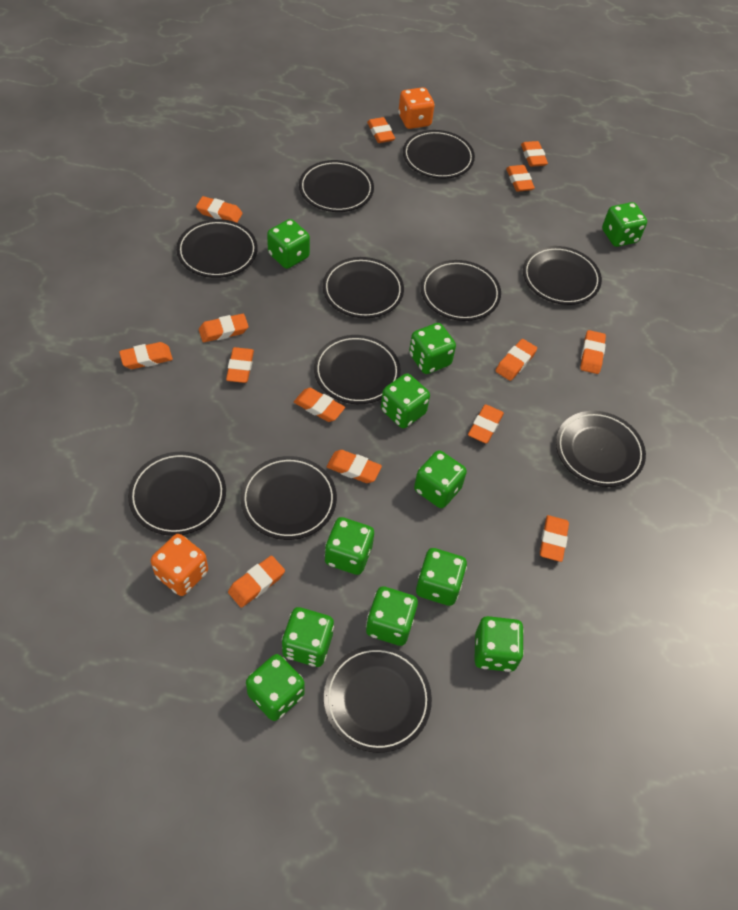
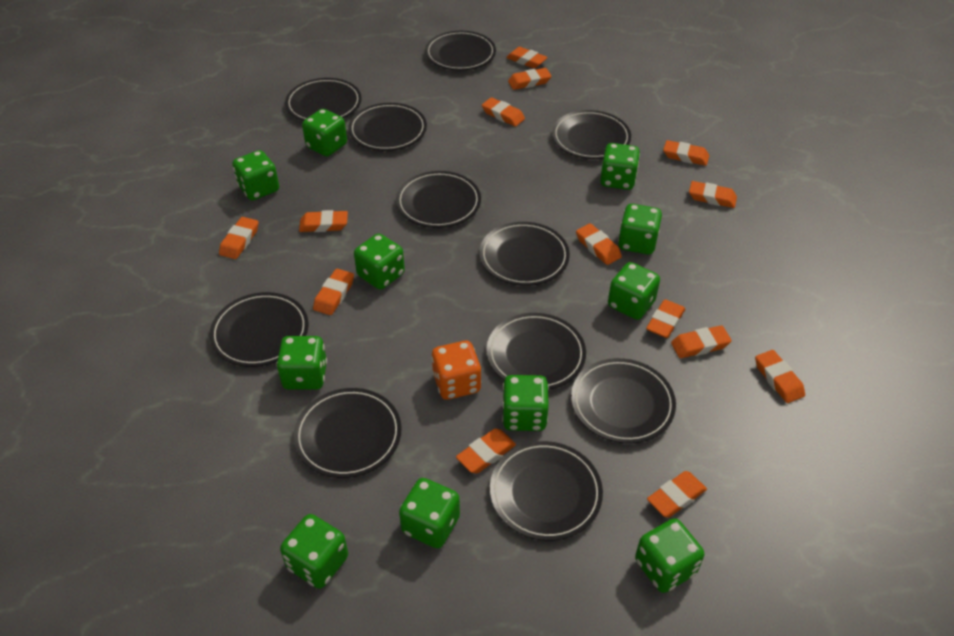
orange dice: 2 -> 1

